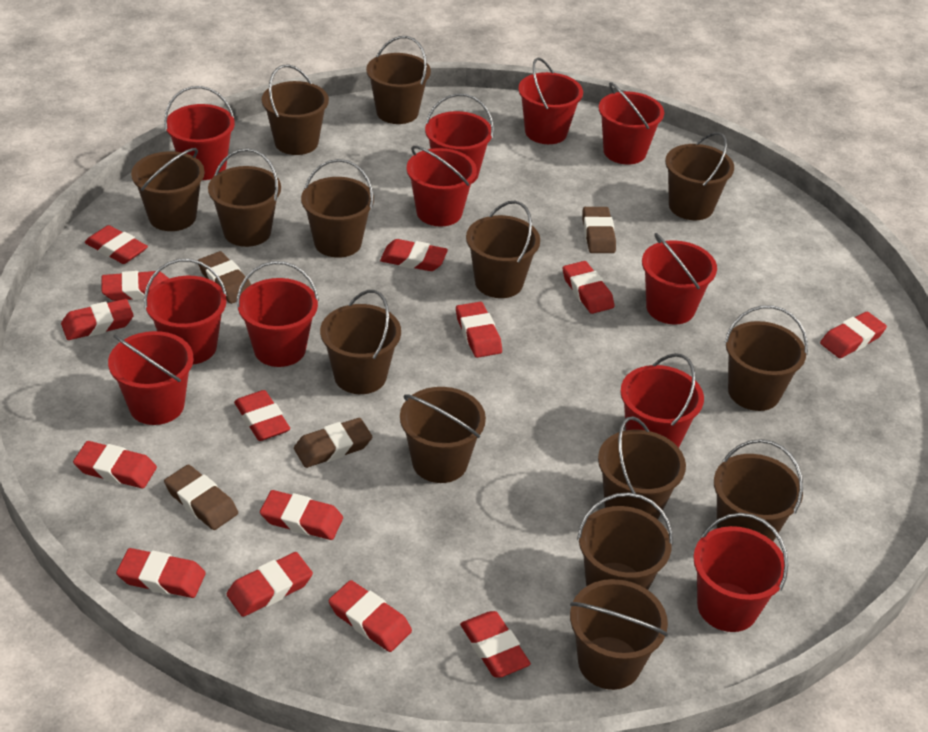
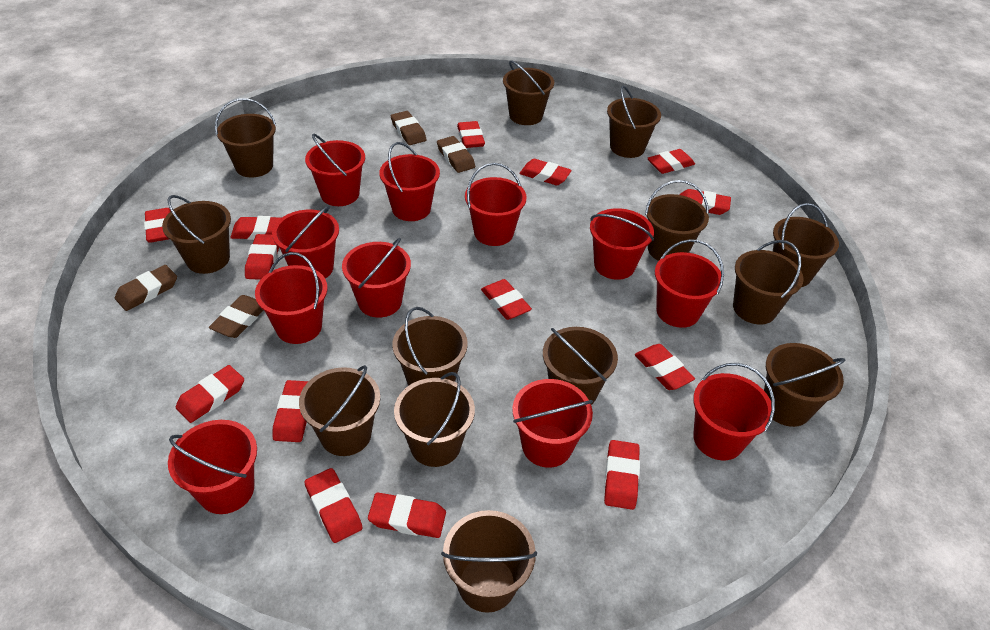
brown bucket: 14 -> 13

